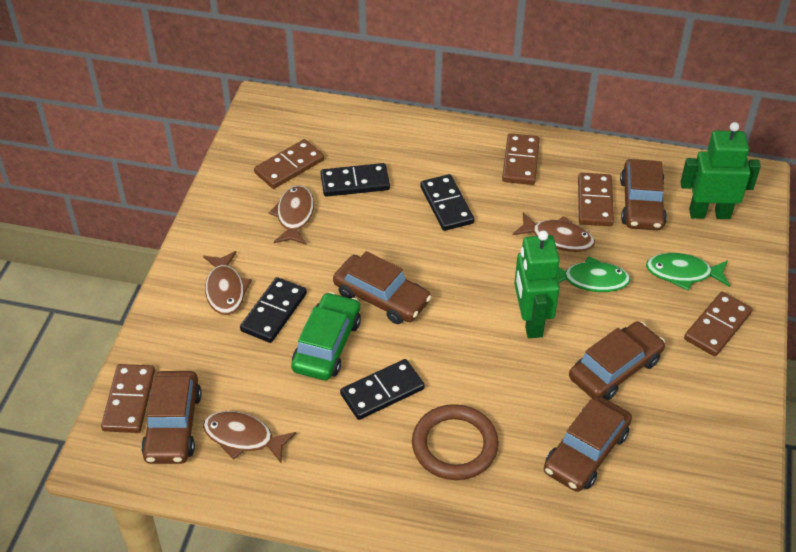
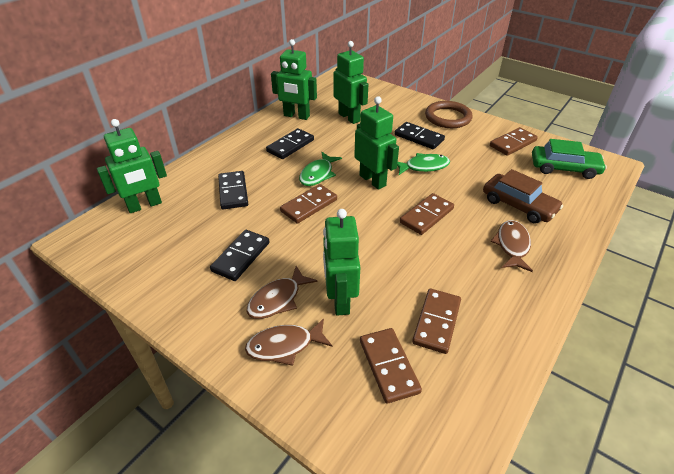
brown car: 5 -> 1
brown fish: 4 -> 3
green robot: 2 -> 5

